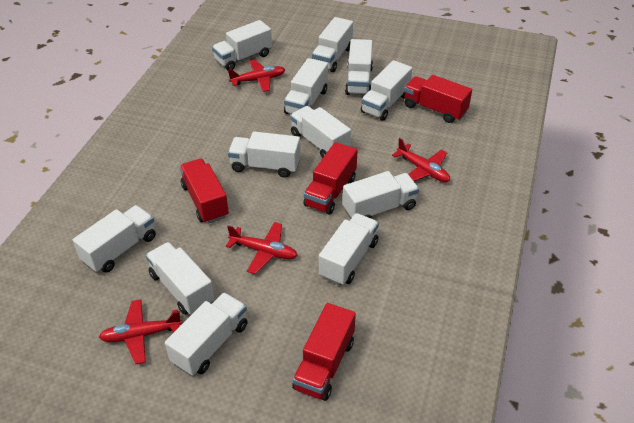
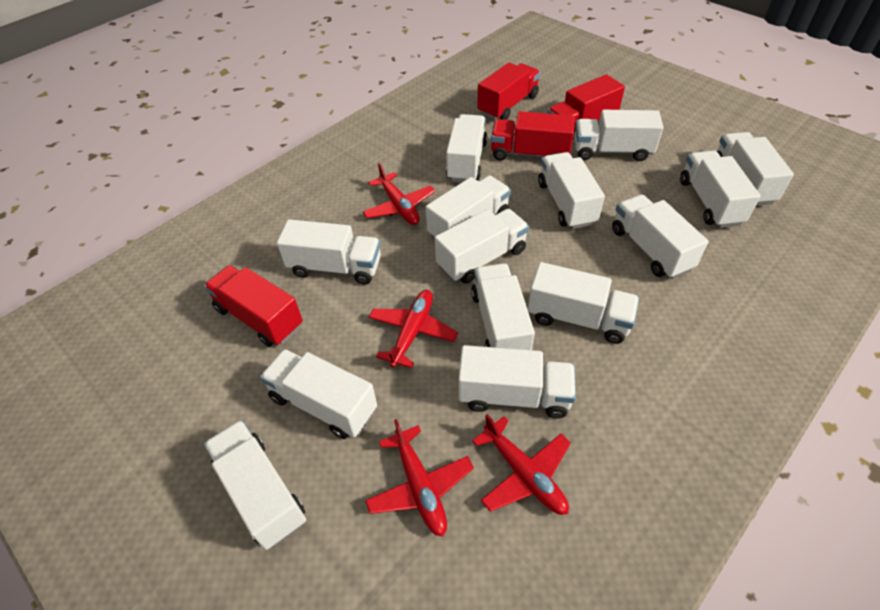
white truck: 12 -> 14

